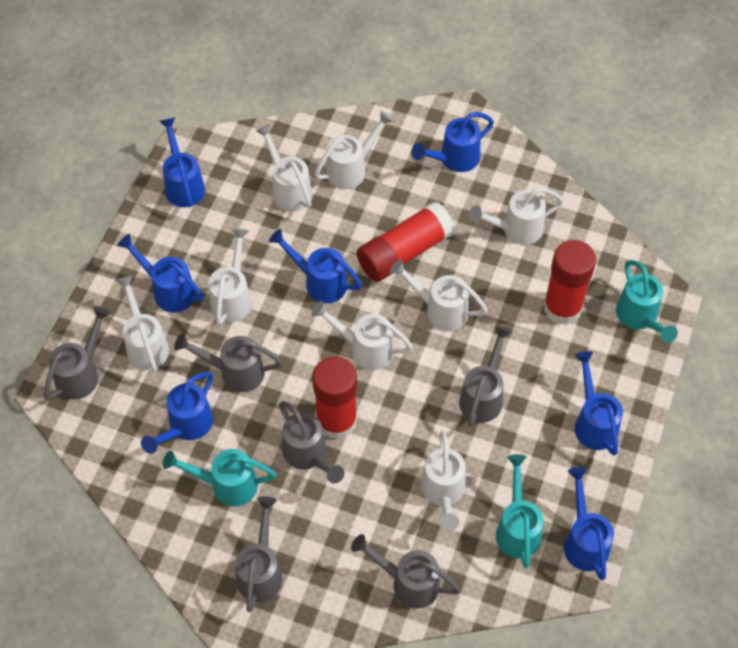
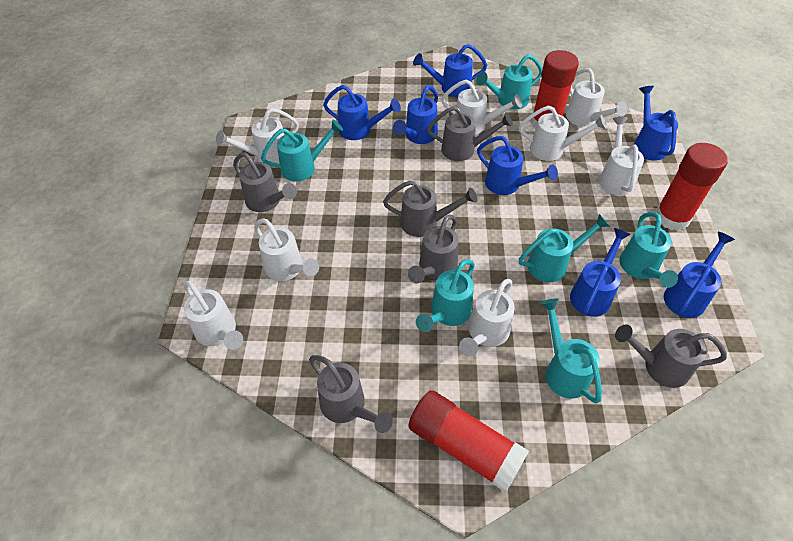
turquoise watering can: 3 -> 6

